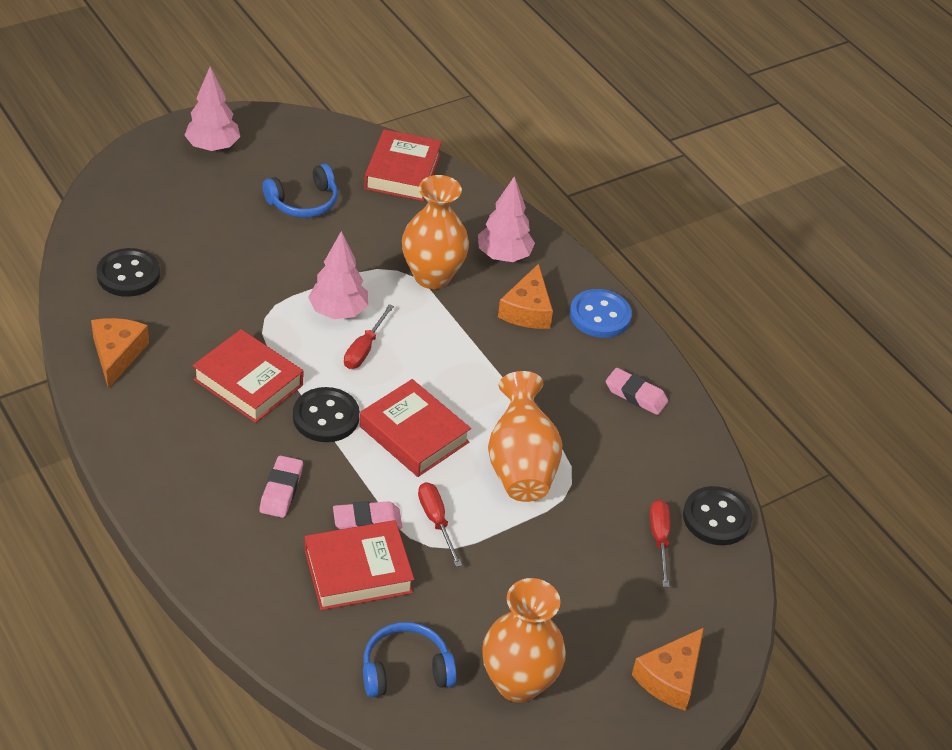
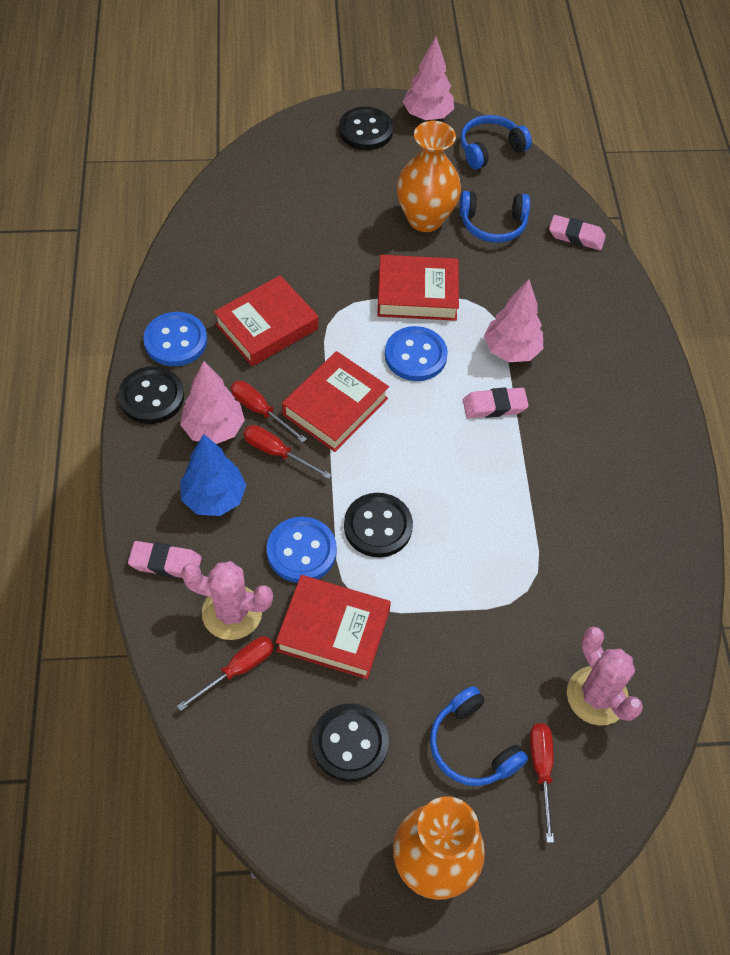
black button: 3 -> 4
blue button: 1 -> 3
blue headphones: 2 -> 3
blue tree: 0 -> 1
orange cheese: 3 -> 0
orange vase: 3 -> 2
pink cactus: 0 -> 2
red screwdriver: 3 -> 4

